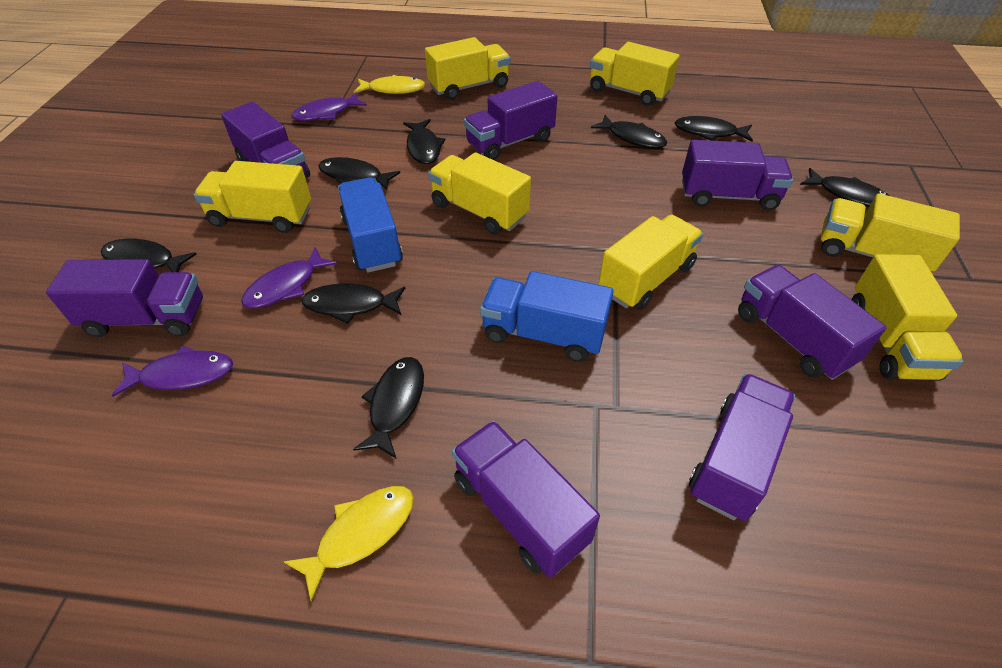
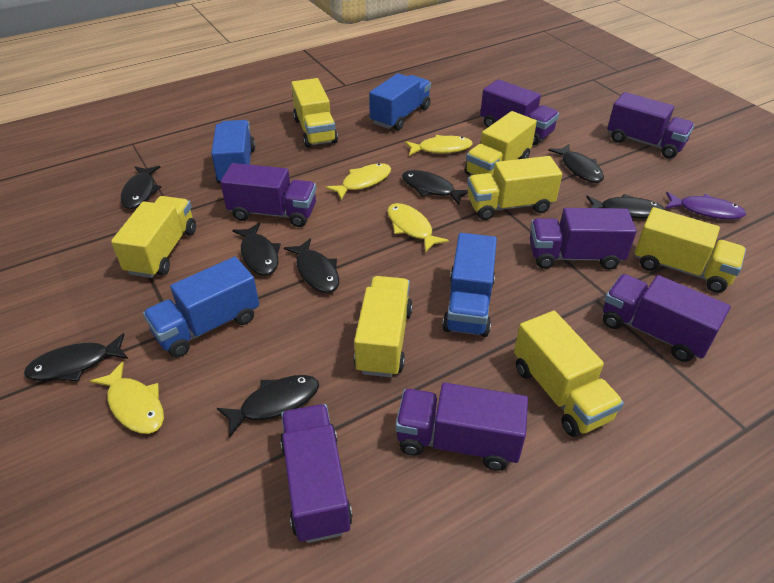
blue truck: 2 -> 4
purple fish: 3 -> 1
yellow fish: 2 -> 4

